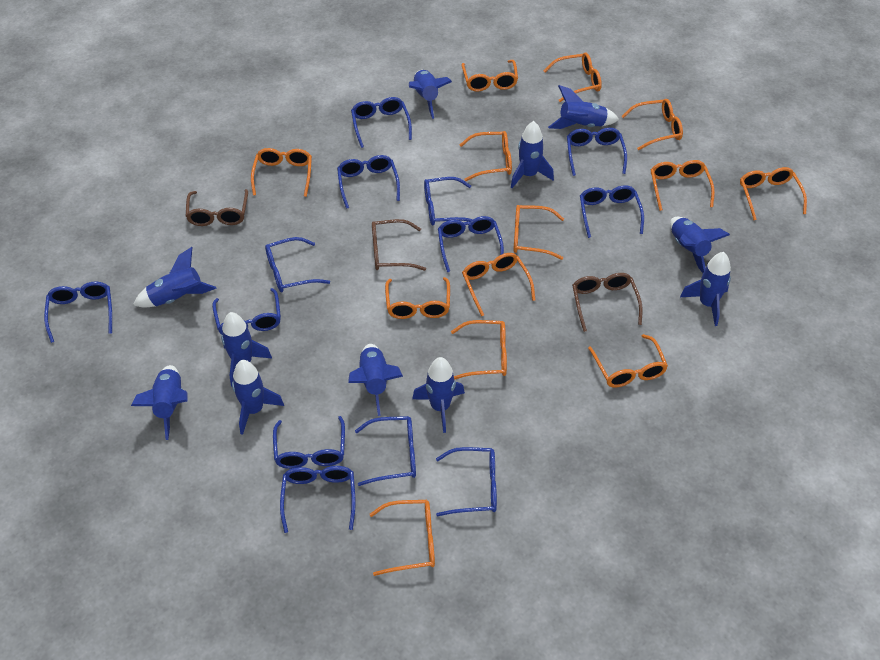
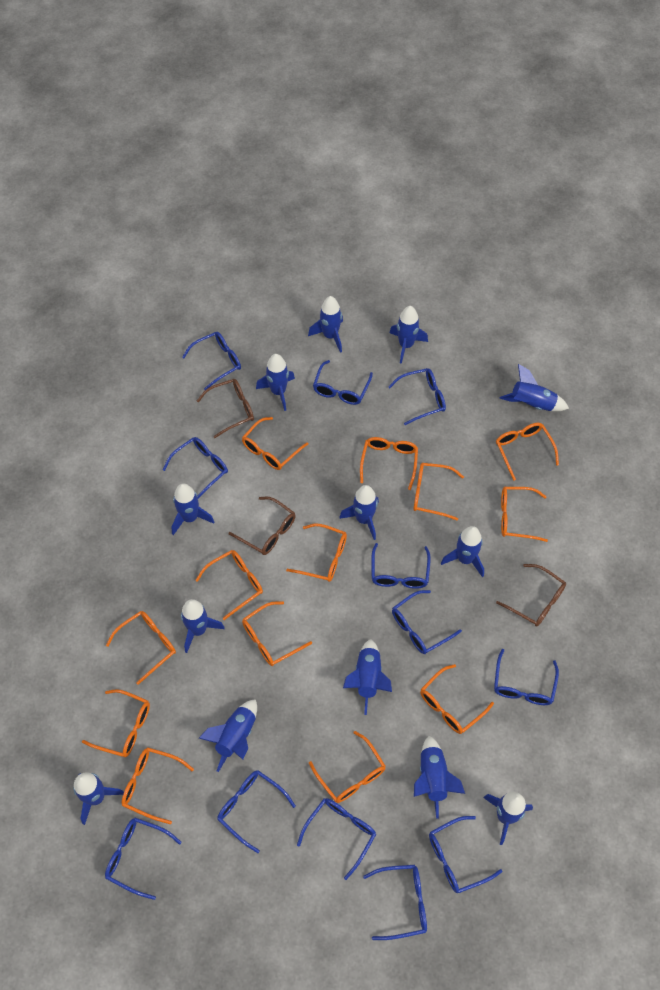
blue glasses: 13 -> 12
blue rocket: 11 -> 13

